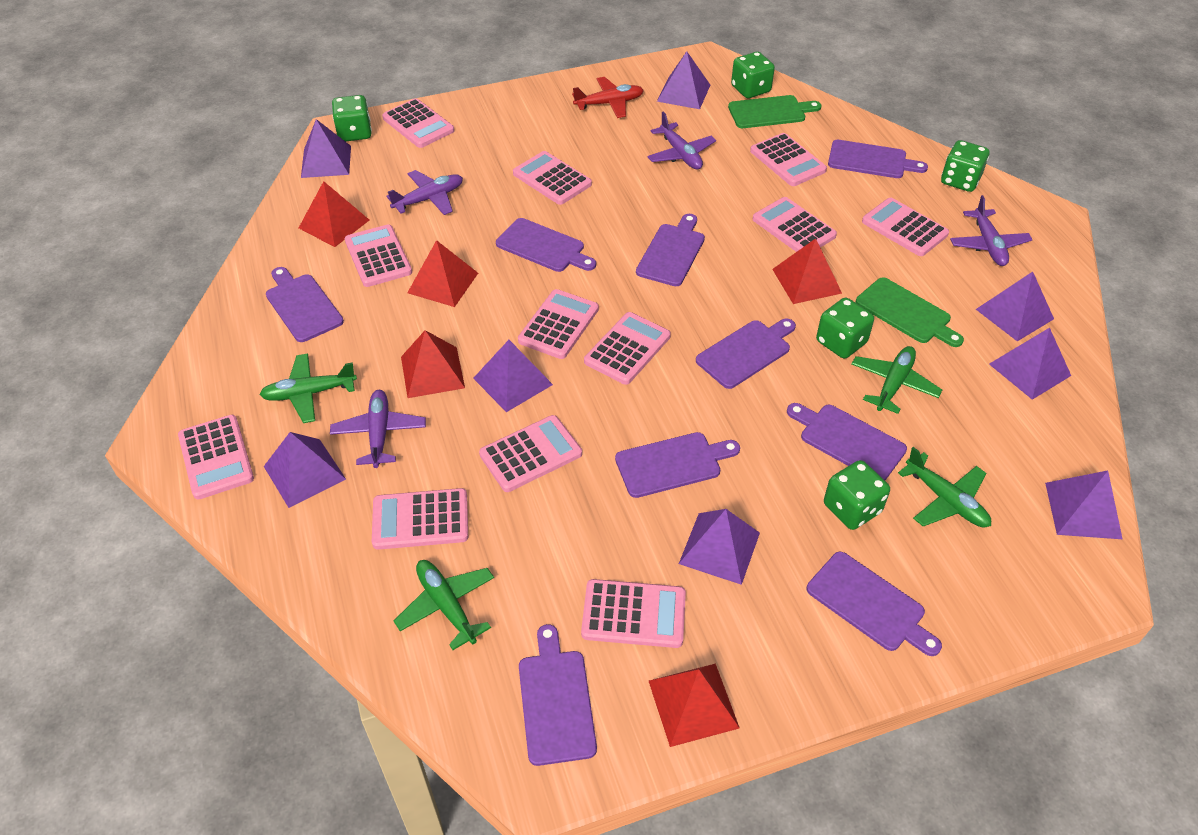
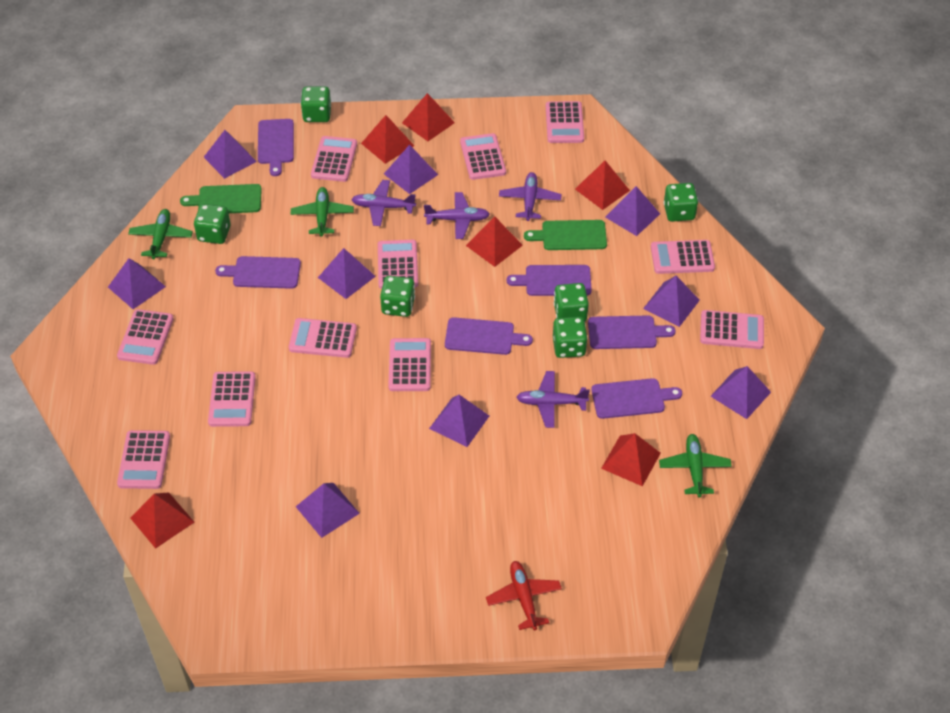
green dice: 5 -> 6
green plane: 4 -> 3
pink calculator: 12 -> 11
purple cutting board: 9 -> 6
purple pyramid: 8 -> 9
red pyramid: 5 -> 6

